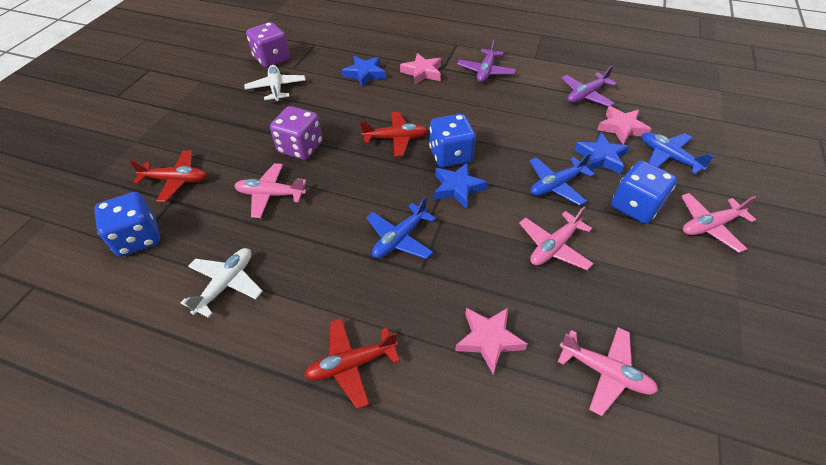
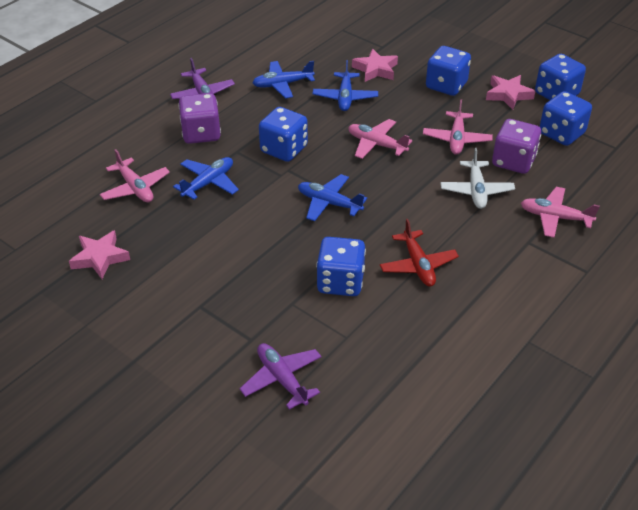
blue dice: 3 -> 5
blue plane: 3 -> 4
blue star: 3 -> 0
red plane: 3 -> 1
white plane: 2 -> 1

